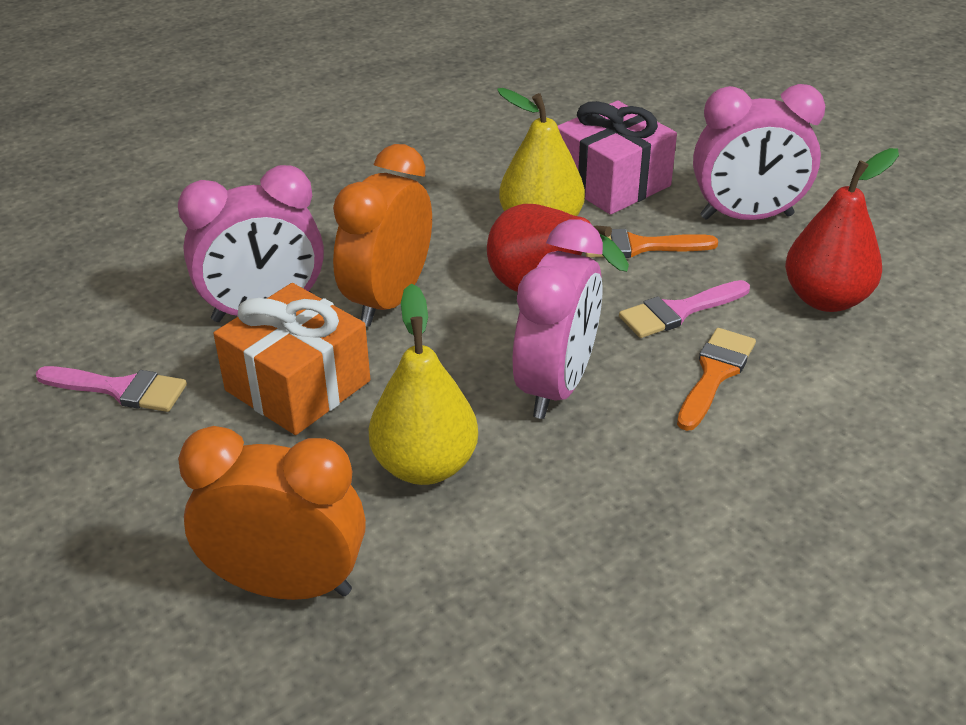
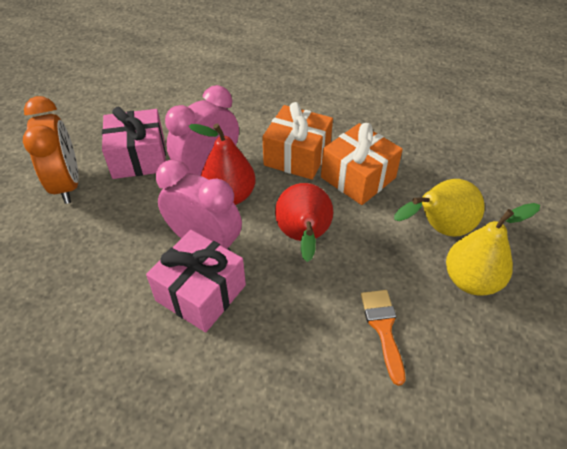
orange brush: 2 -> 1
orange clock: 2 -> 1
orange gift: 1 -> 2
pink brush: 2 -> 0
pink clock: 3 -> 2
pink gift: 1 -> 2

